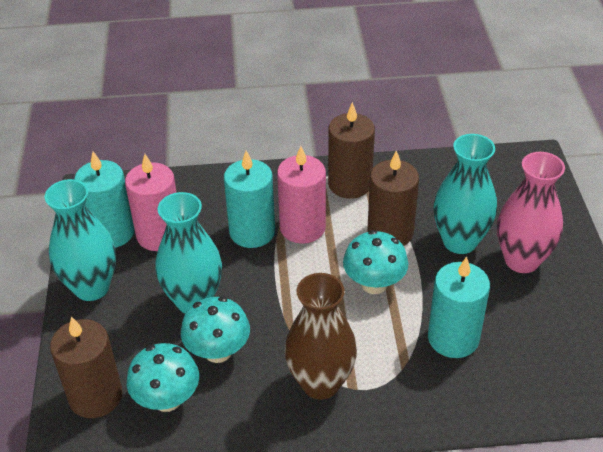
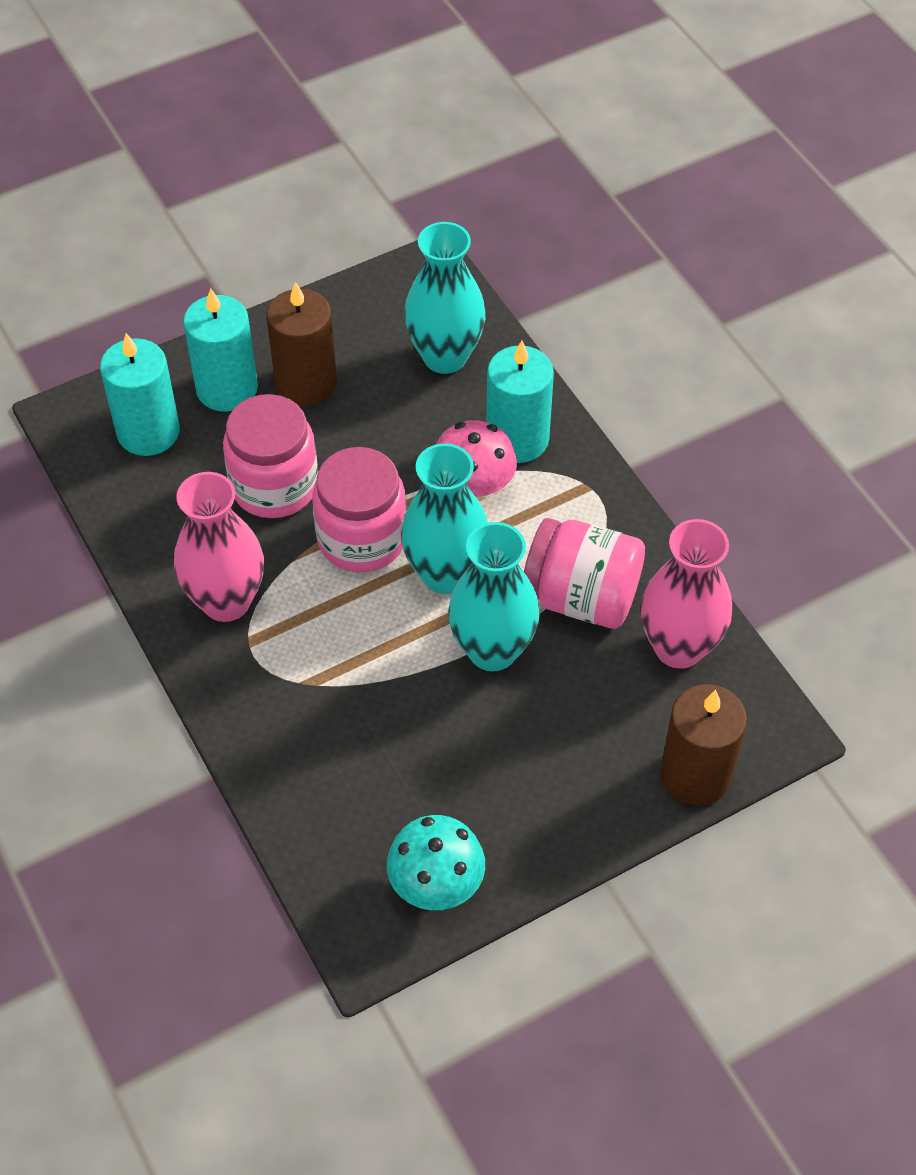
brown candle: 3 -> 2
brown vase: 1 -> 0
pink candle: 2 -> 0
pink jar: 0 -> 3
pink mushroom: 0 -> 1
pink vase: 1 -> 2
turquoise mushroom: 3 -> 1

